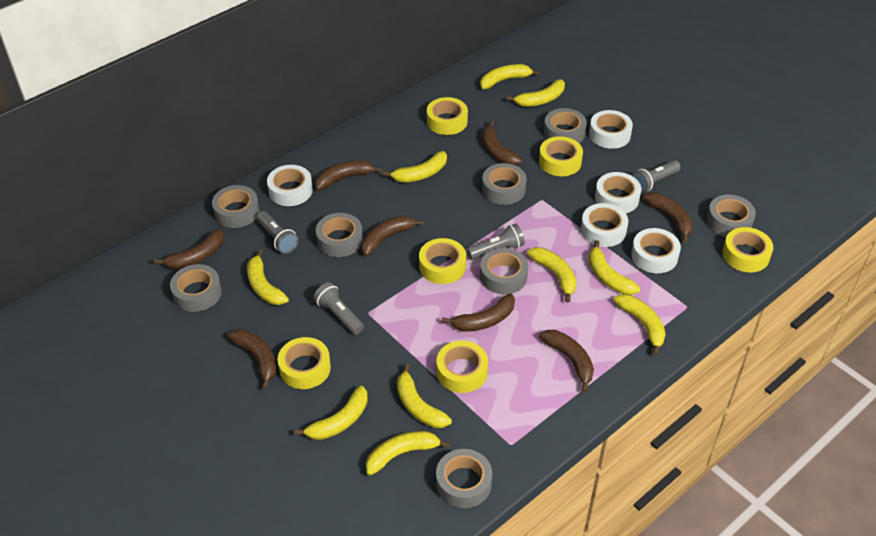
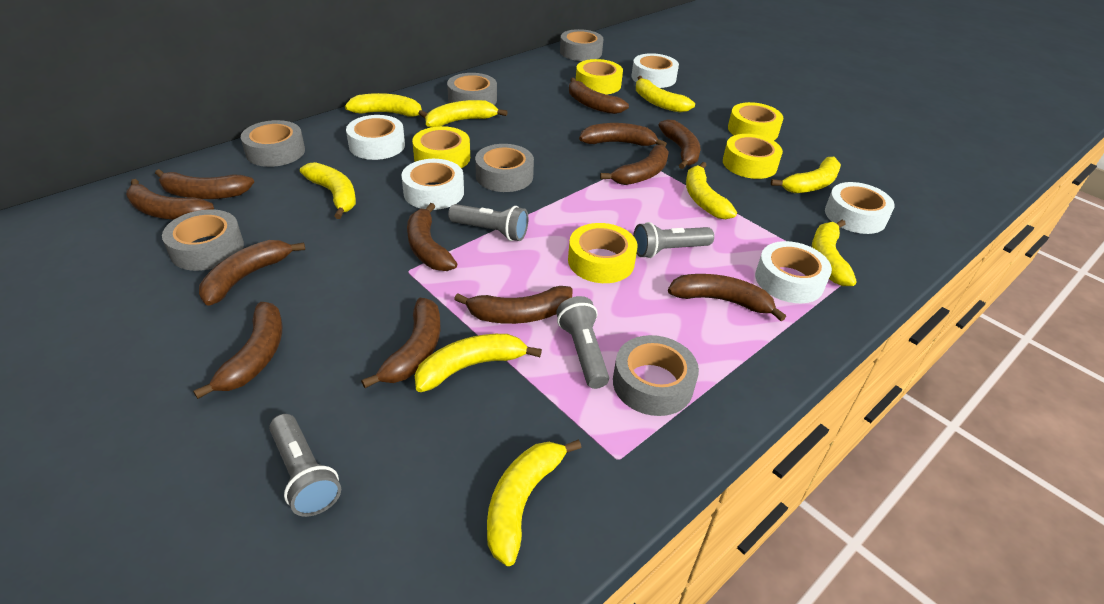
brown banana: 8 -> 12
grey tape: 8 -> 6
yellow banana: 10 -> 9
yellow tape: 6 -> 5

